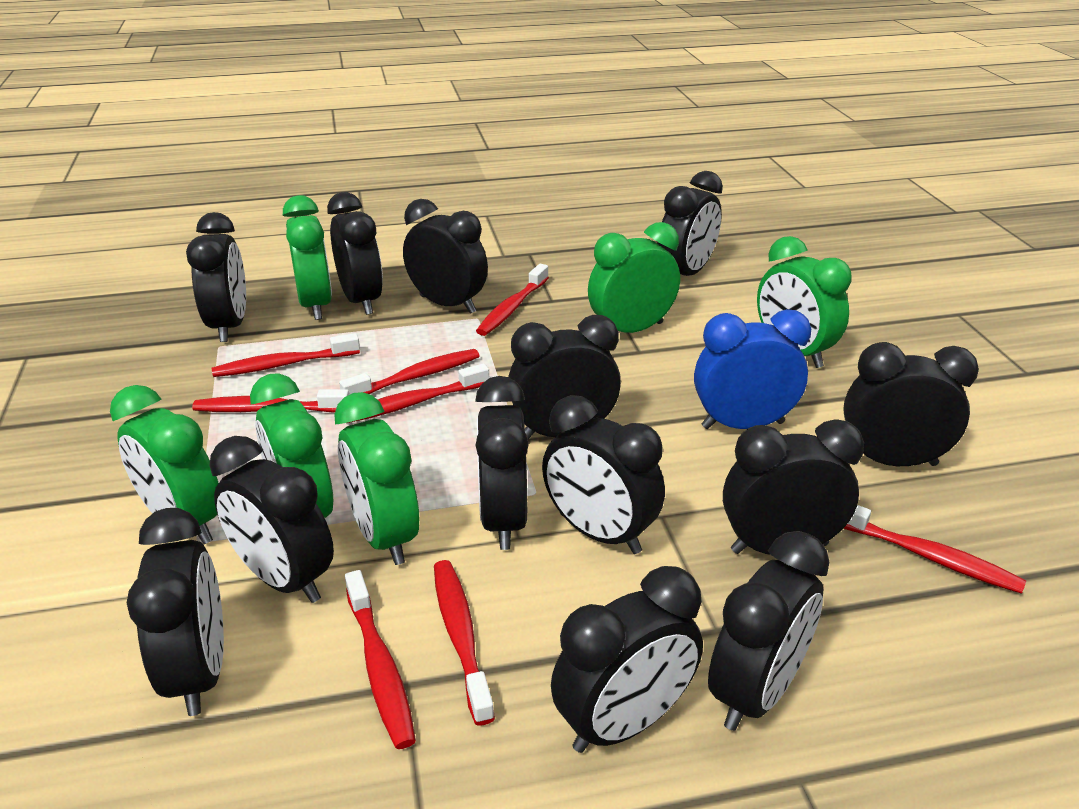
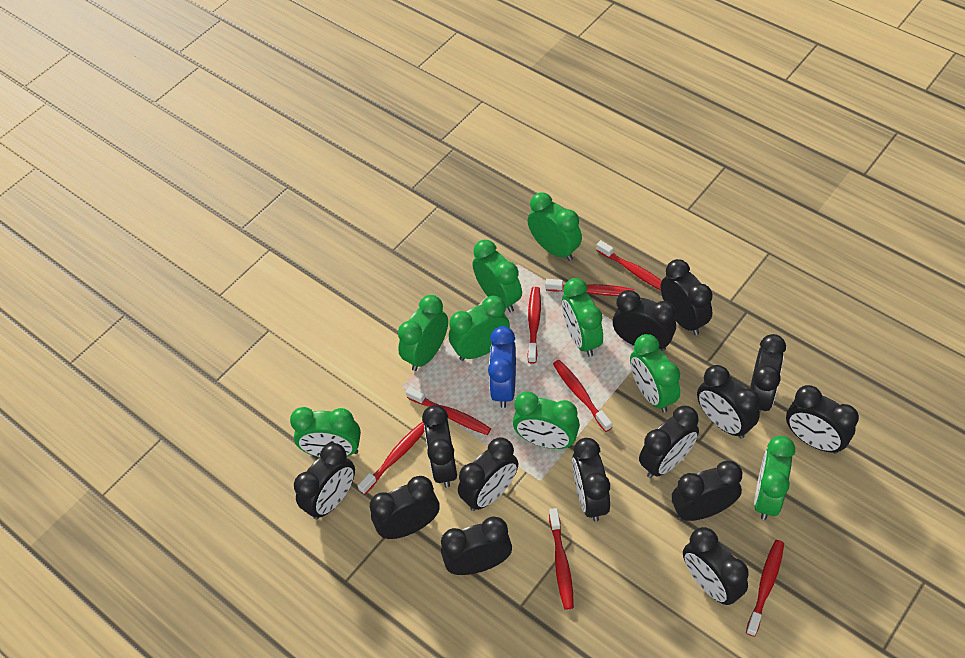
black clock: 13 -> 14
green clock: 6 -> 9

